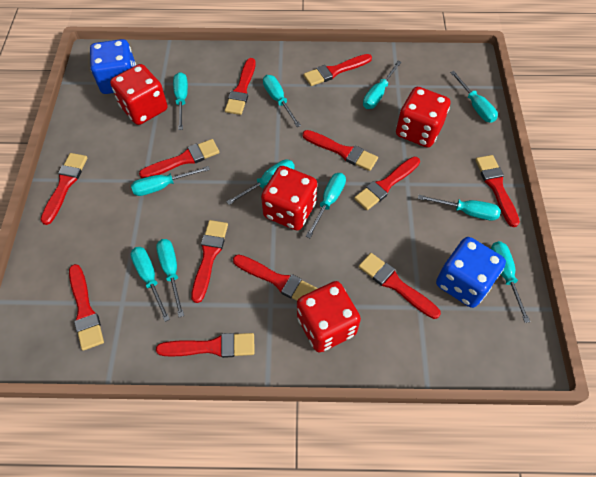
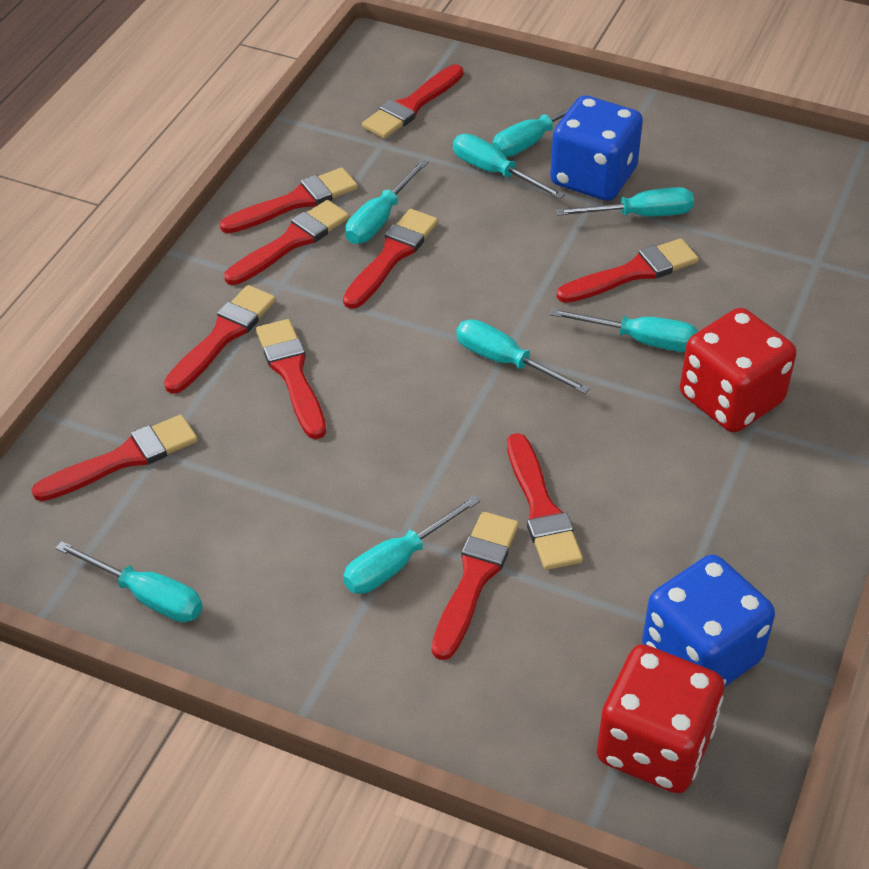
red brush: 12 -> 10
red dice: 4 -> 2
turquoise screwdriver: 11 -> 8

